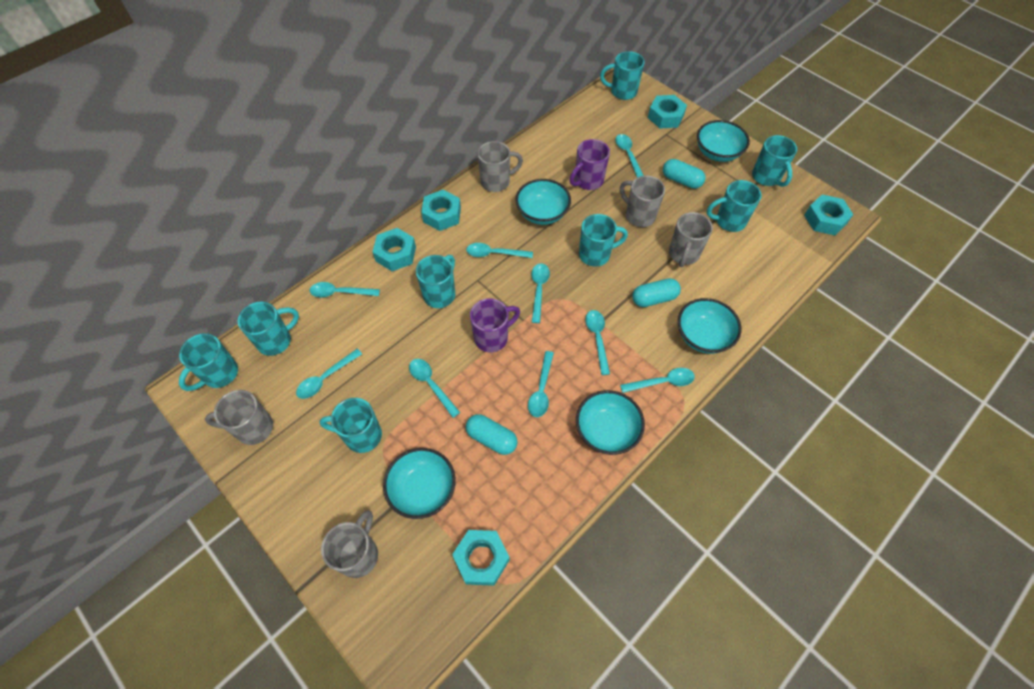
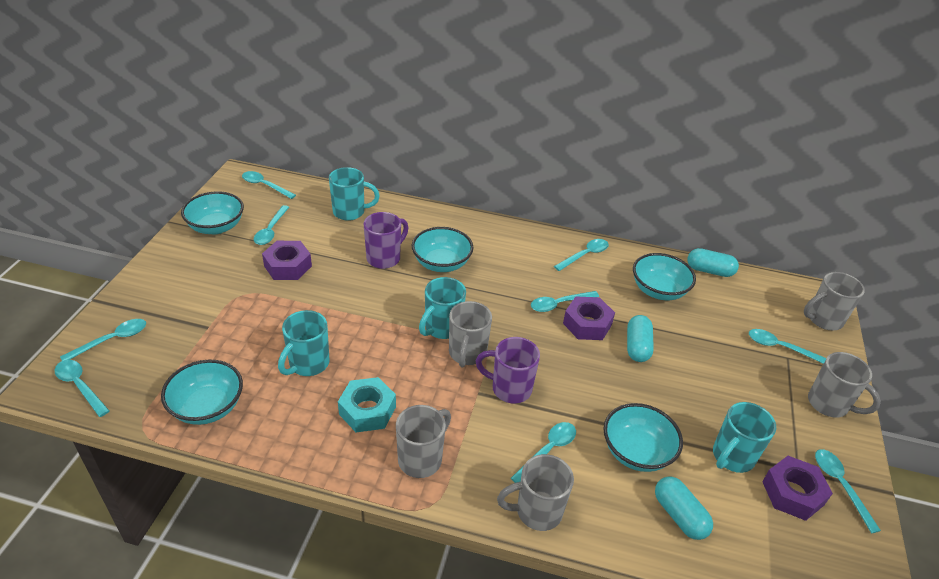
purple nut: 0 -> 3
turquoise mug: 8 -> 4
turquoise nut: 5 -> 1

